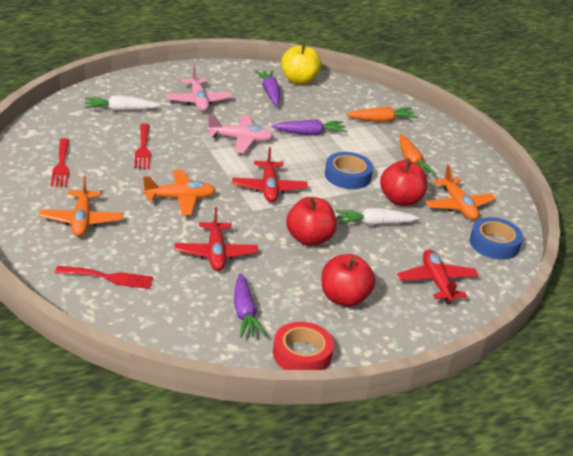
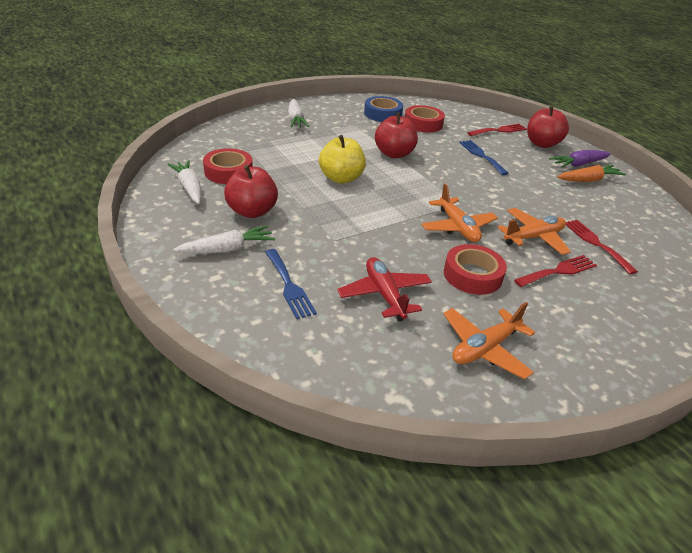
blue fork: 0 -> 2
blue tape: 2 -> 1
orange carrot: 2 -> 1
pink plane: 2 -> 0
purple carrot: 3 -> 1
red plane: 3 -> 1
red tape: 1 -> 3
white carrot: 2 -> 3

